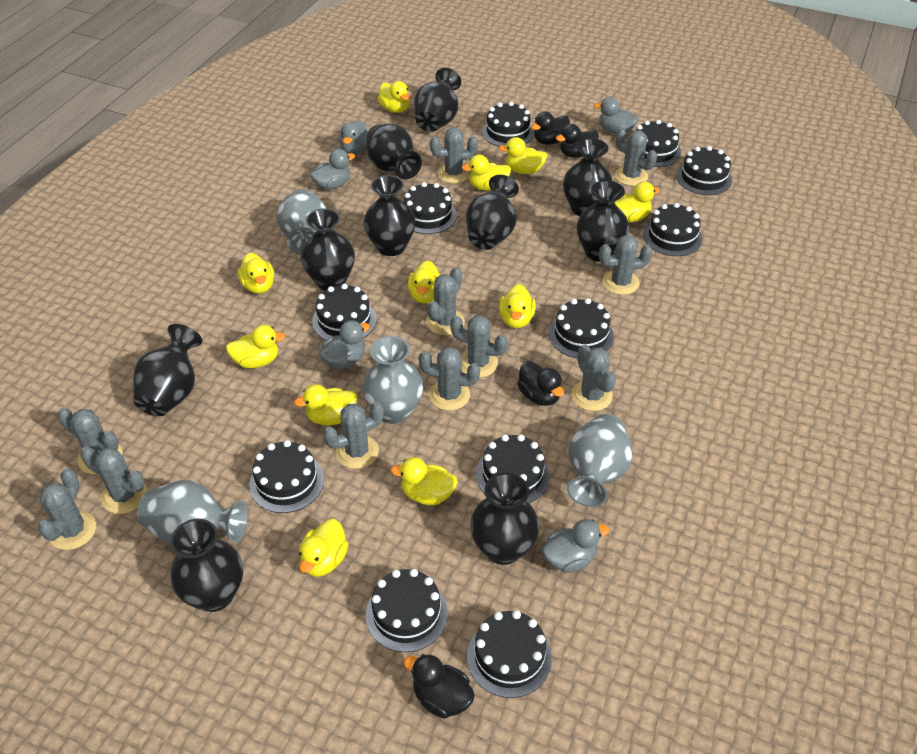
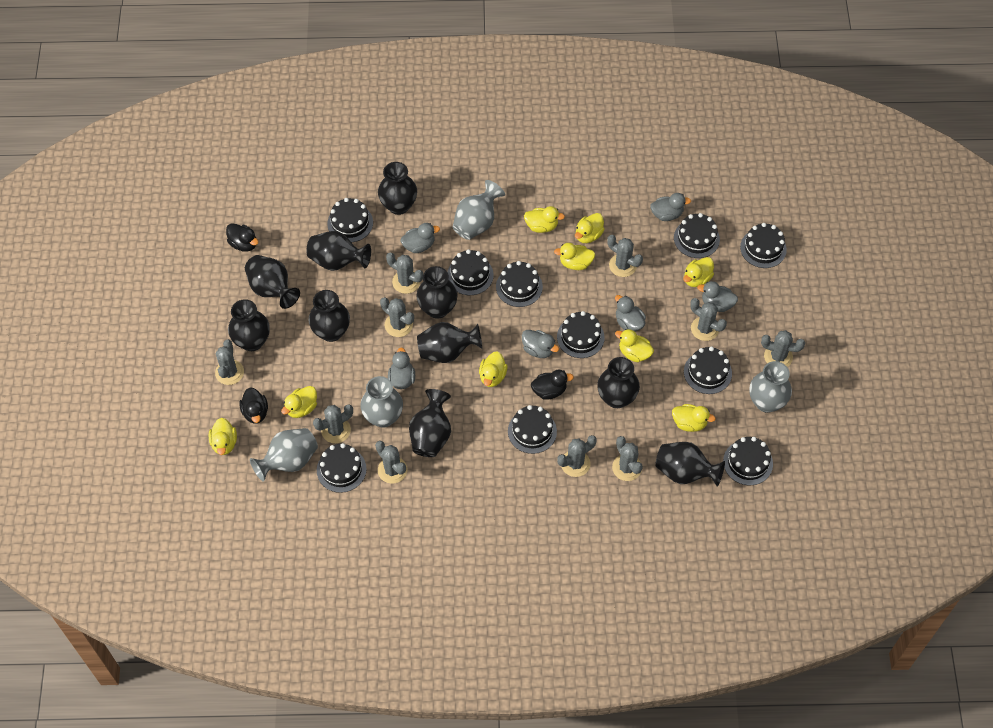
black cake: 11 -> 10
black duck: 4 -> 3
grey cactus: 11 -> 10
grey duck: 5 -> 6
yellow duck: 11 -> 9

